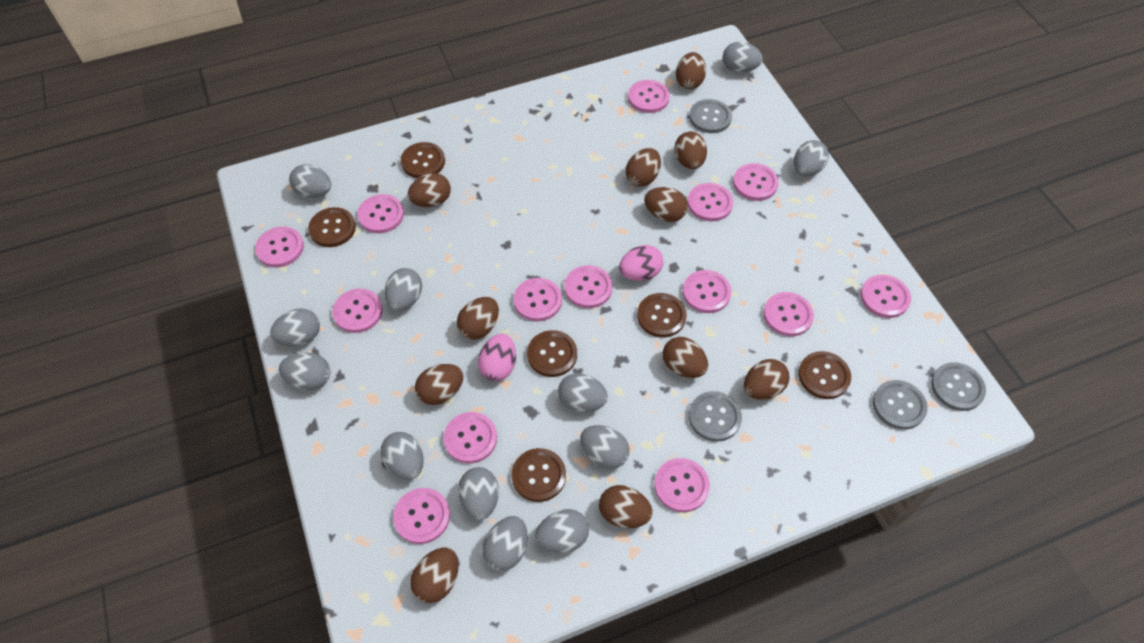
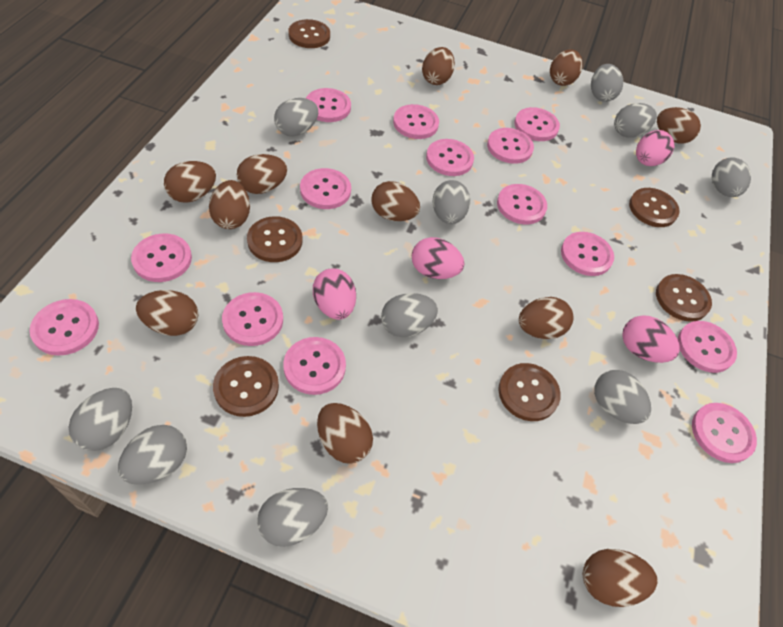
grey button: 4 -> 0
grey egg: 12 -> 10
pink egg: 2 -> 4

